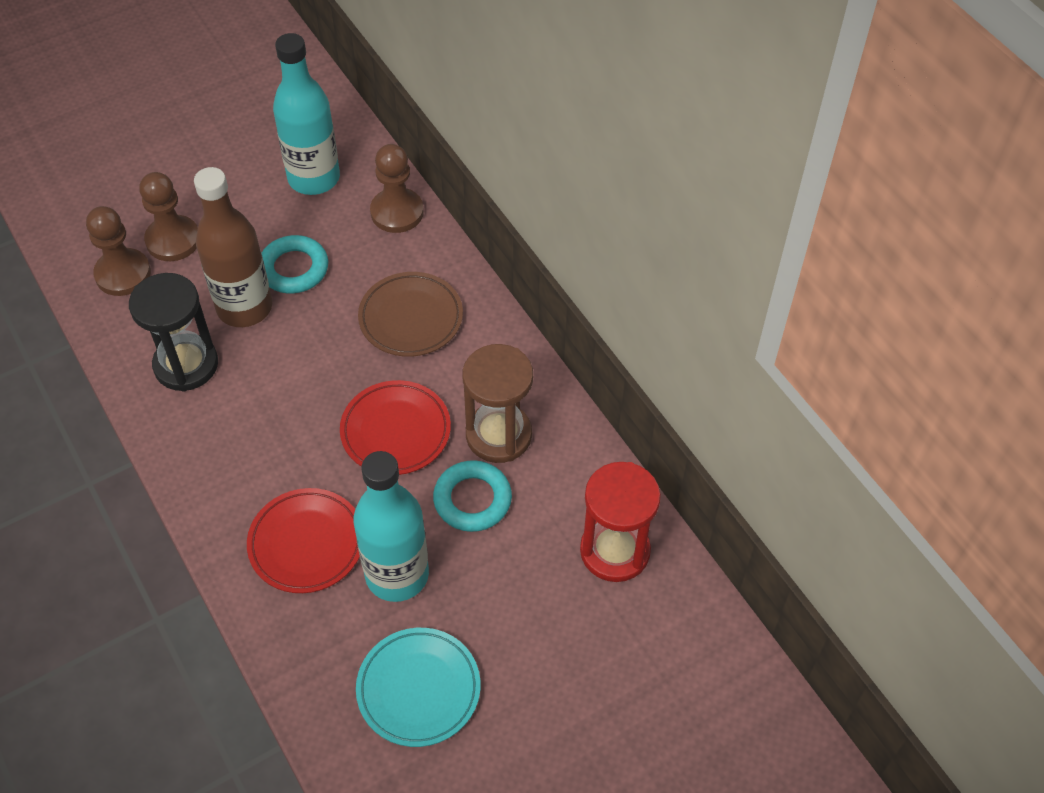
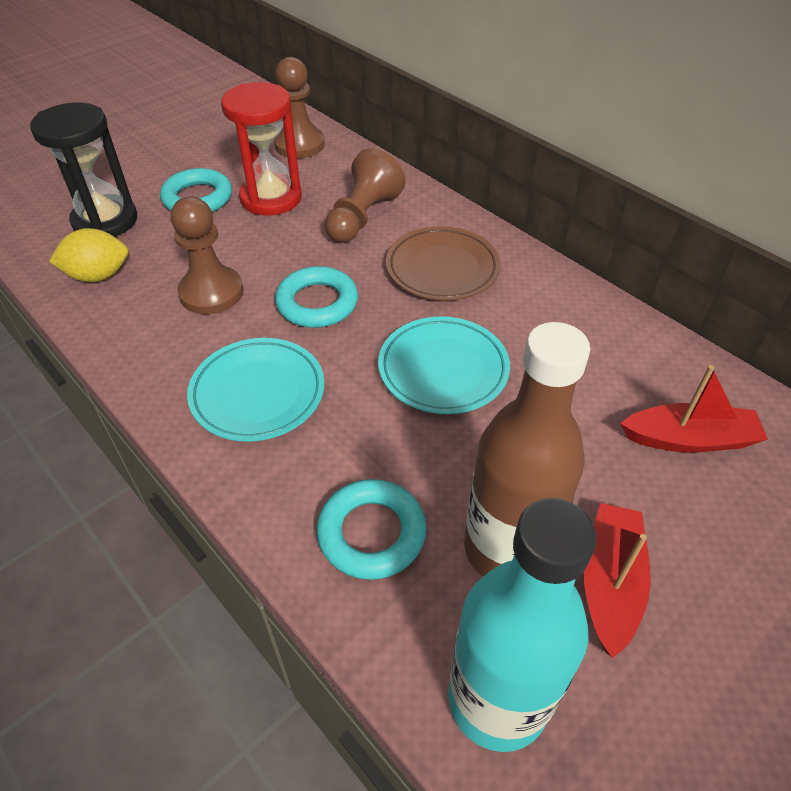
brown hourglass: 1 -> 0
red boat: 0 -> 2
red plate: 2 -> 0
turquoise bottle: 2 -> 1
turquoise plate: 1 -> 2
turquoise ring: 2 -> 3
yellow lemon: 0 -> 1

